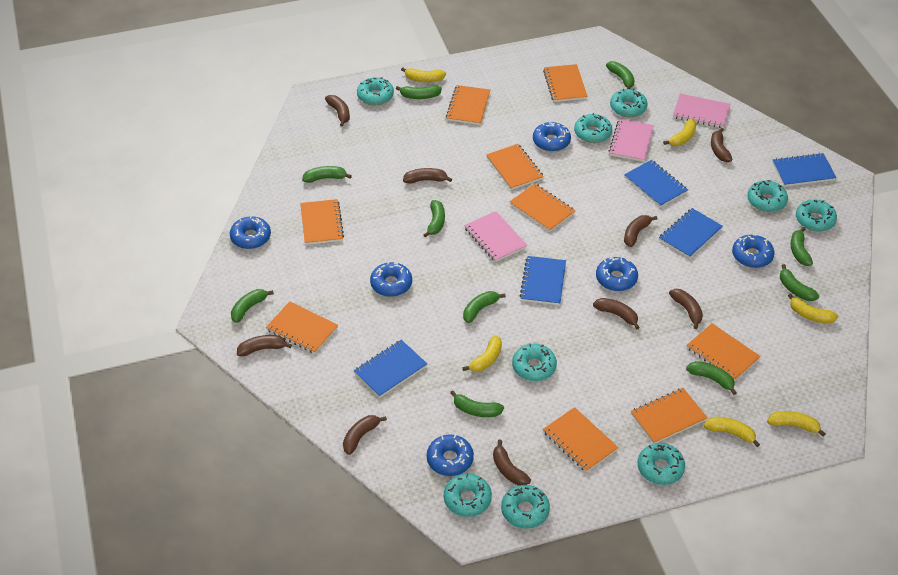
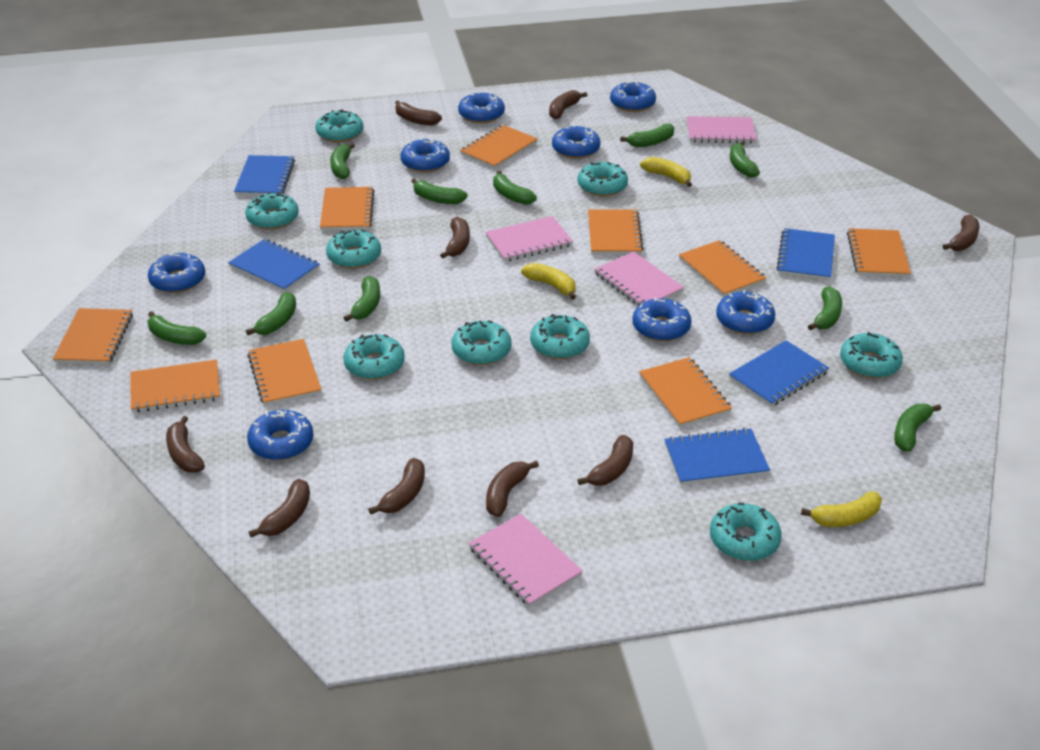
blue donut: 6 -> 8
pink notebook: 3 -> 4
yellow banana: 6 -> 3

